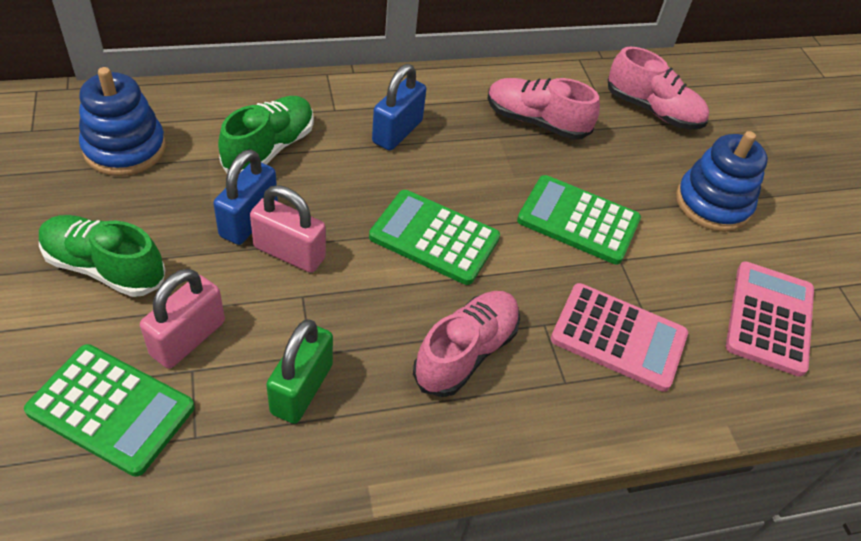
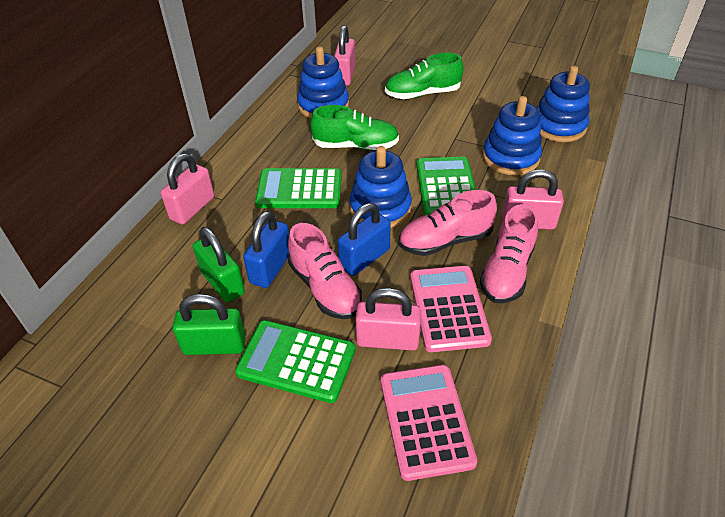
blue stacking toy: 2 -> 4
green padlock: 1 -> 2
pink padlock: 2 -> 4

